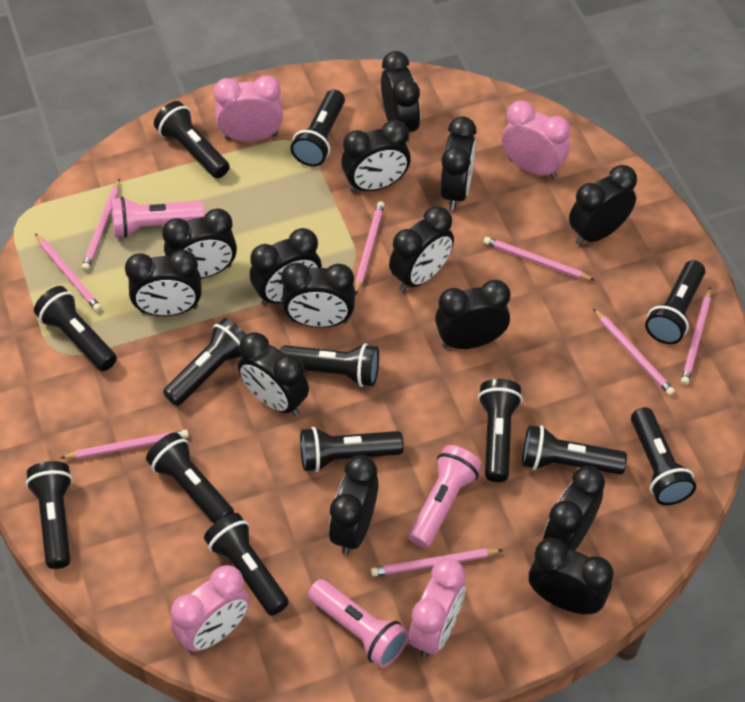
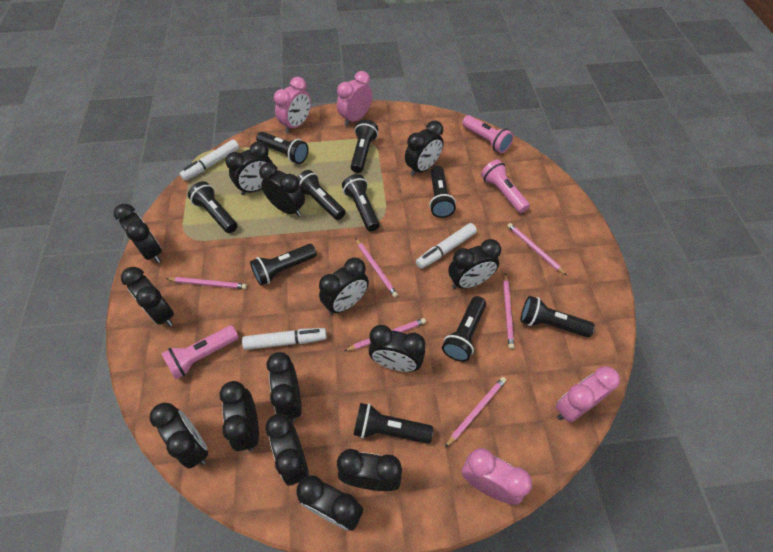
black flashlight: 13 -> 10
pink pencil: 8 -> 6
white marker: 0 -> 3

